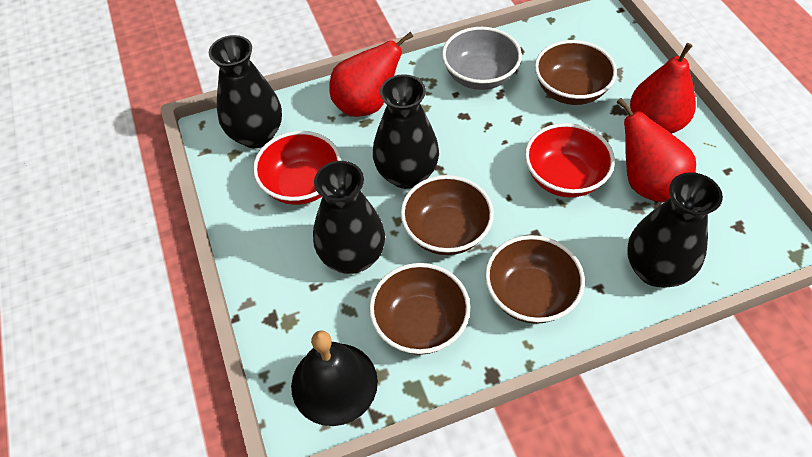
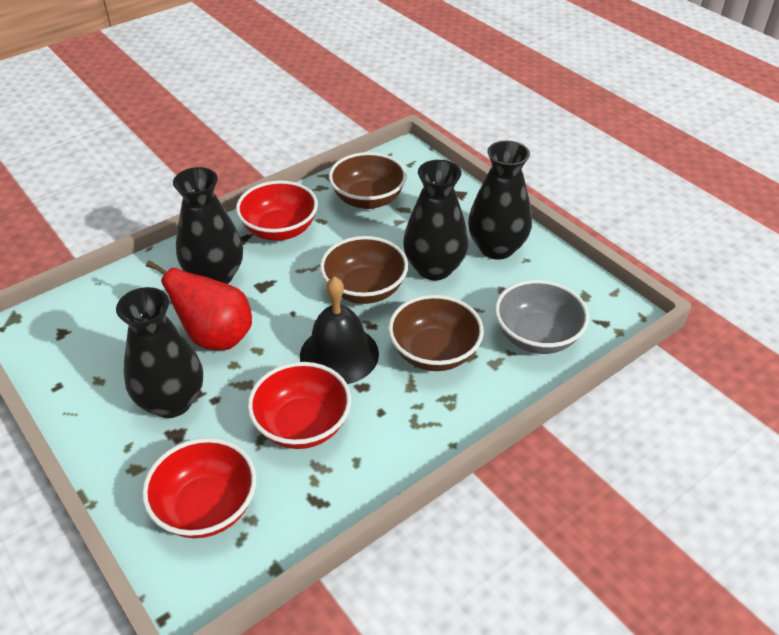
brown bowl: 4 -> 3
red bowl: 2 -> 3
red pear: 3 -> 1

